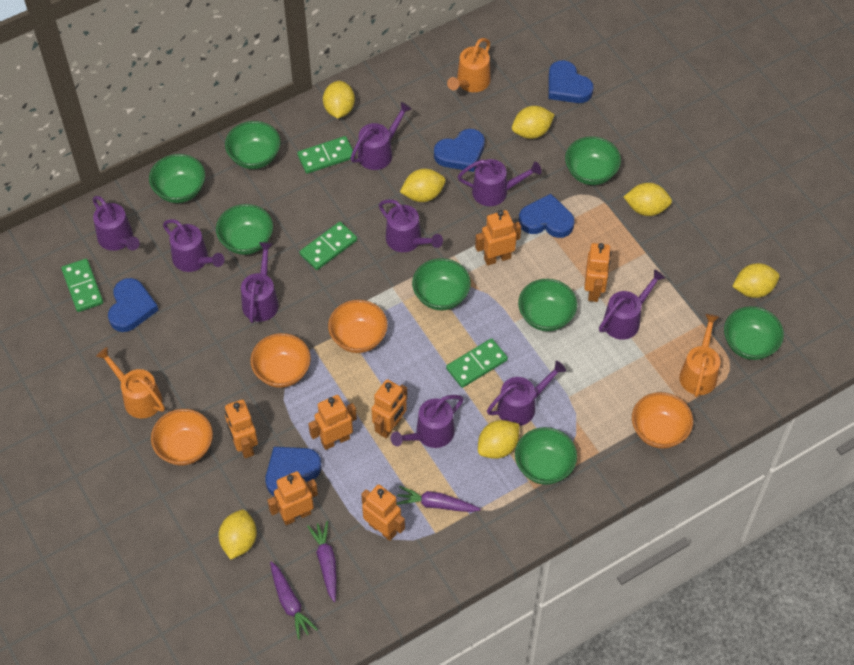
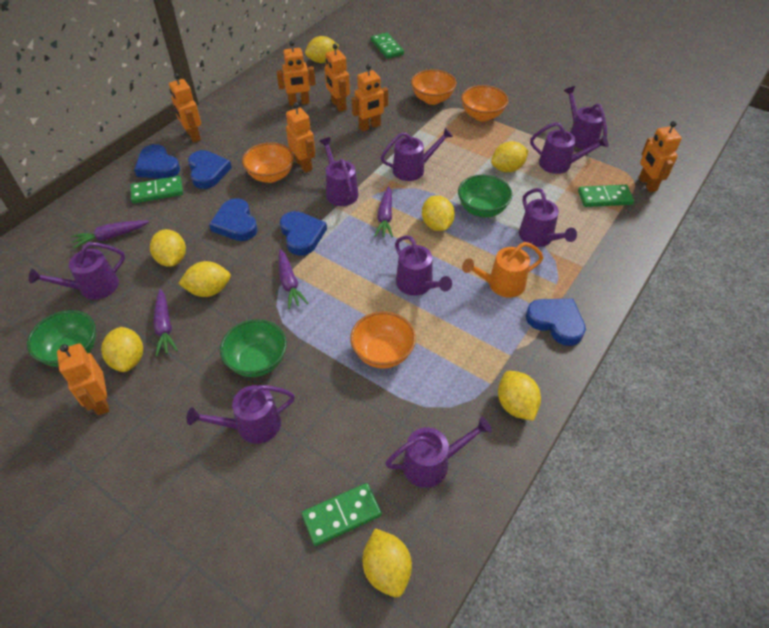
green bowl: 8 -> 3
orange watering can: 3 -> 1
purple carrot: 3 -> 4
yellow lemon: 7 -> 8

